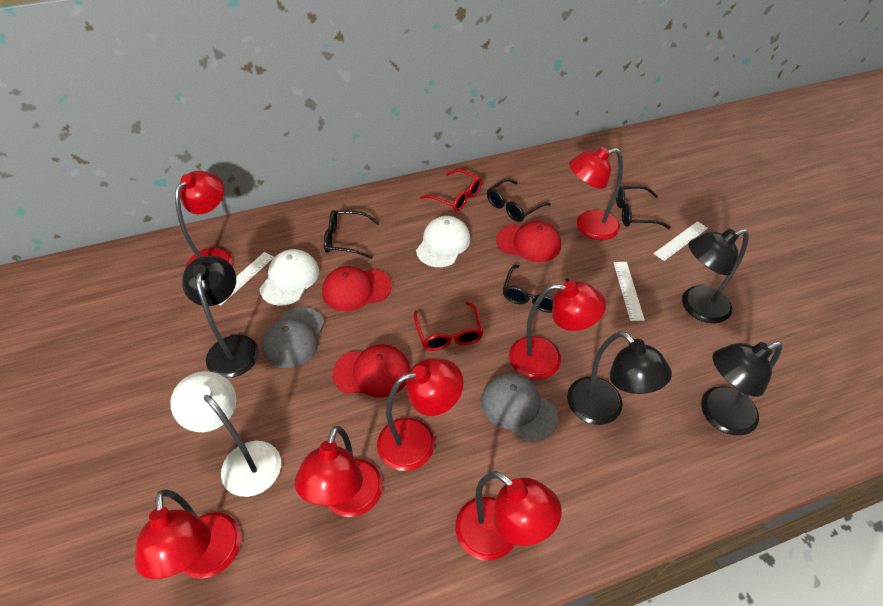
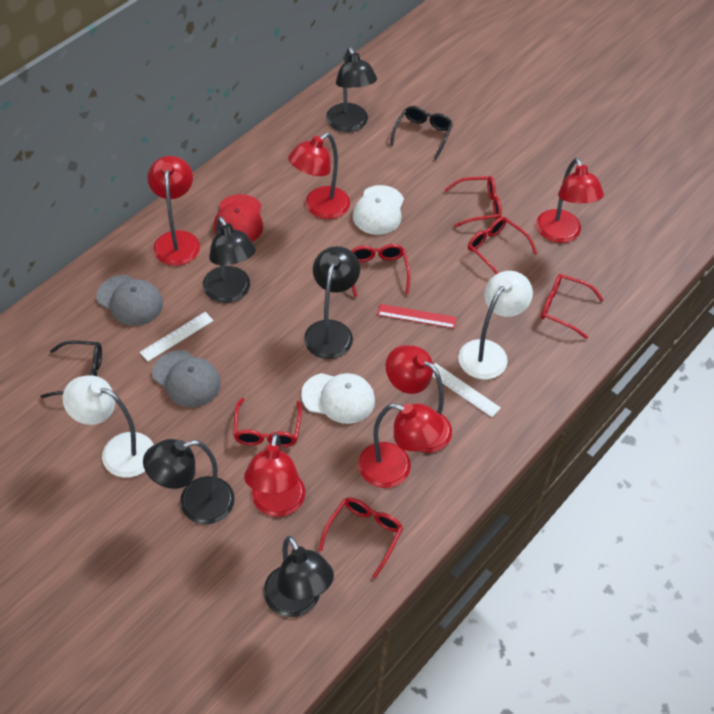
black glasses: 4 -> 2
black lamp: 4 -> 5
red cap: 3 -> 1
red glasses: 2 -> 6
red lamp: 7 -> 6
red ruler: 0 -> 1
white lamp: 1 -> 2
white ruler: 3 -> 2

